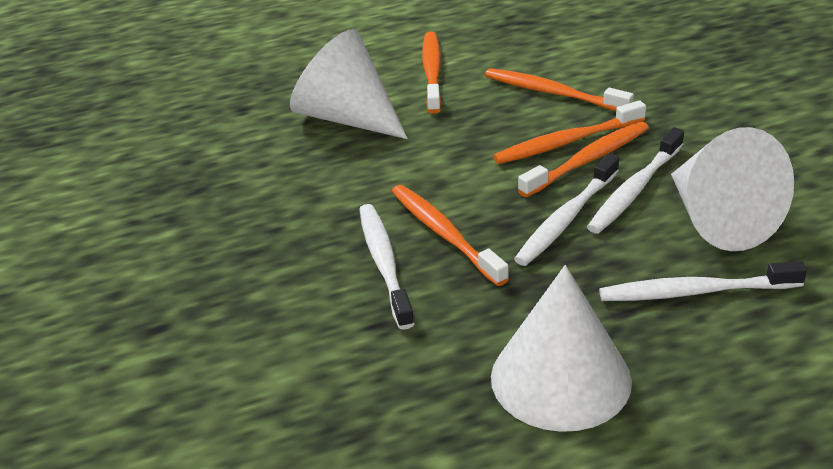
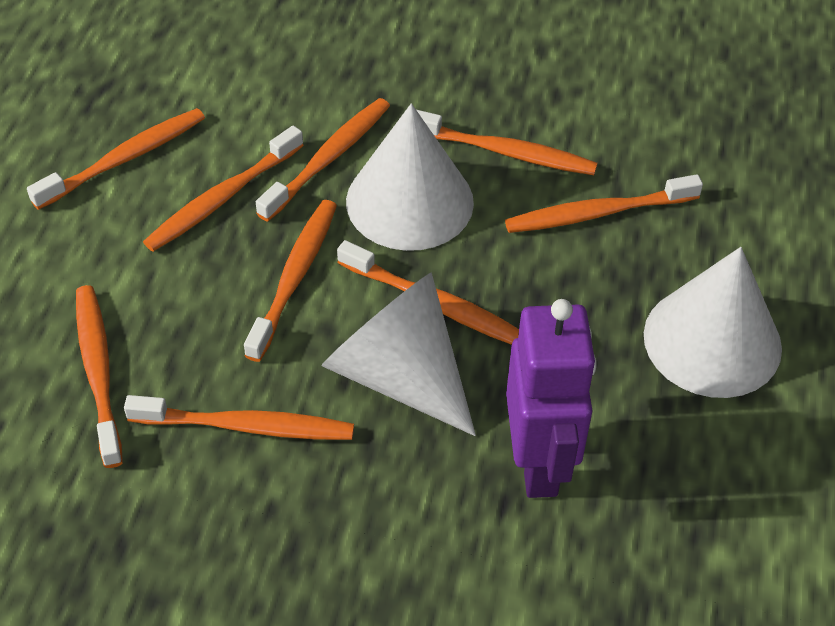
orange toothbrush: 5 -> 9
purple robot: 0 -> 1
white toothbrush: 4 -> 0

